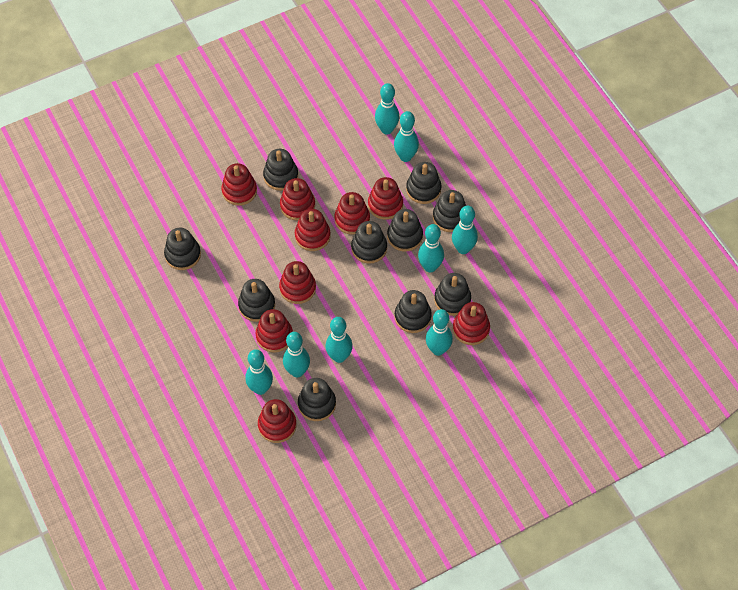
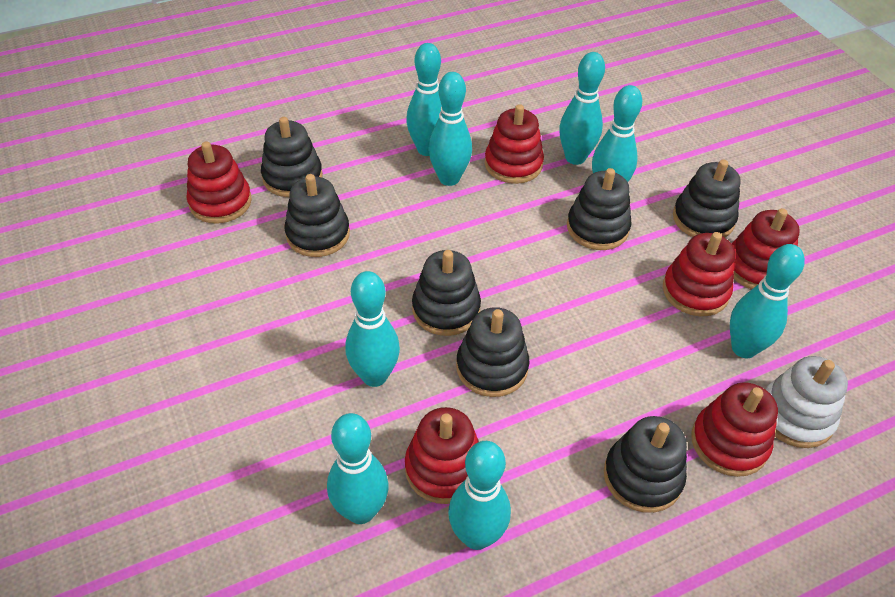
black stacking toy: 10 -> 7
red stacking toy: 9 -> 6
white stacking toy: 0 -> 1

